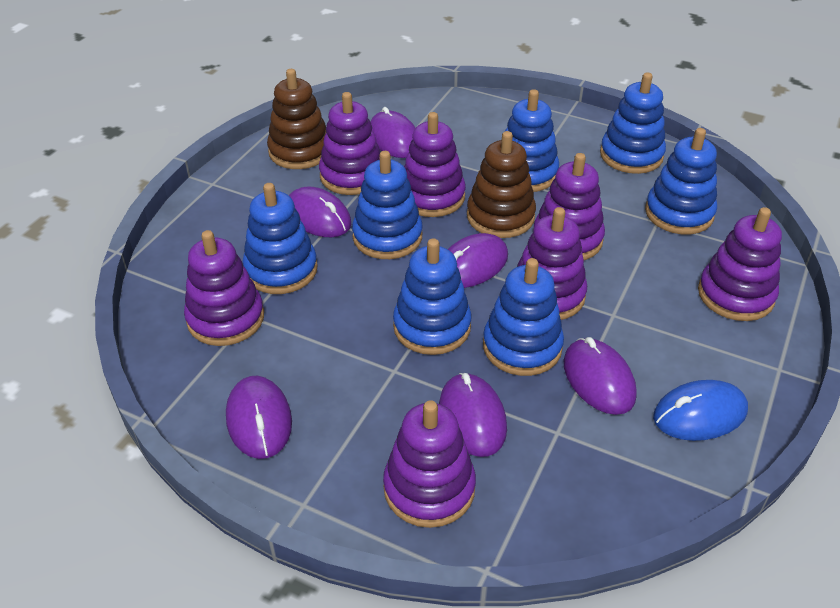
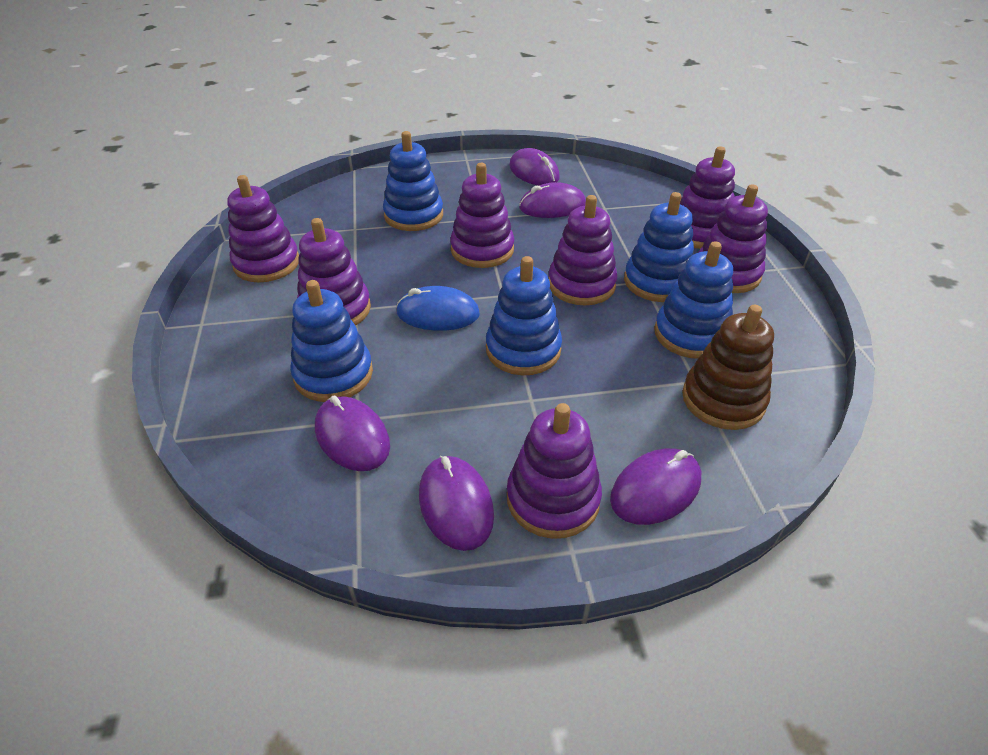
blue stacking toy: 7 -> 5
brown stacking toy: 2 -> 1
purple mouse: 6 -> 5

